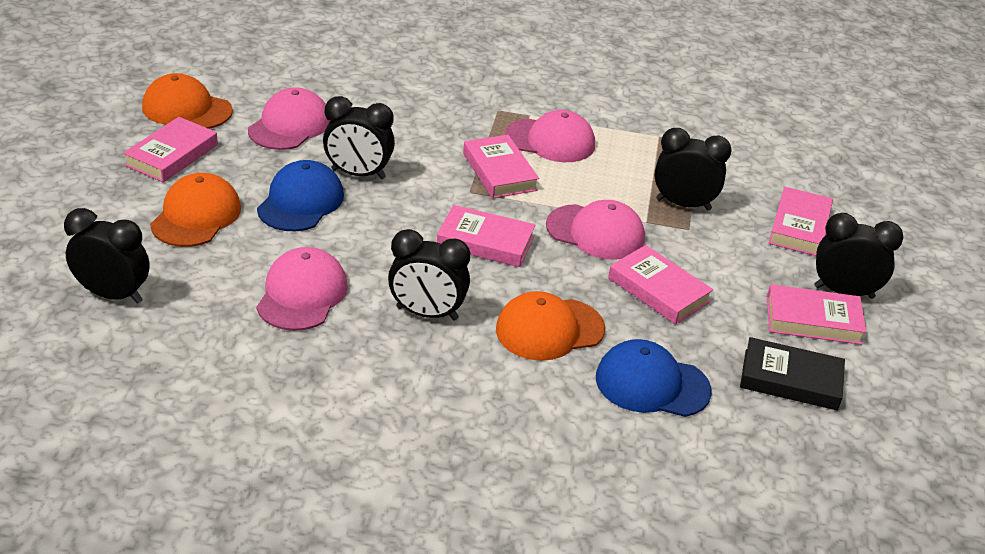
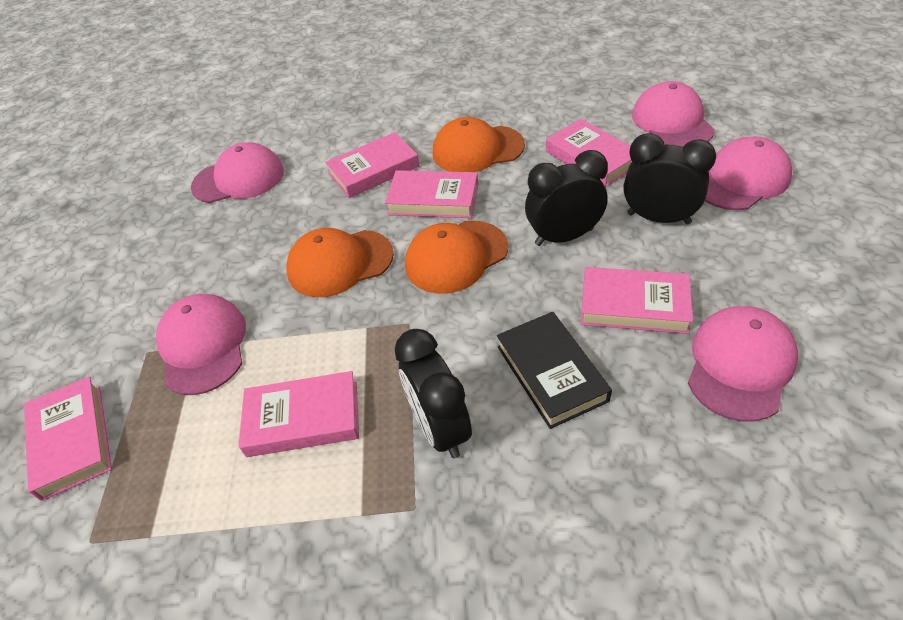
black clock: 5 -> 3
blue cap: 2 -> 0
pink cap: 4 -> 5

